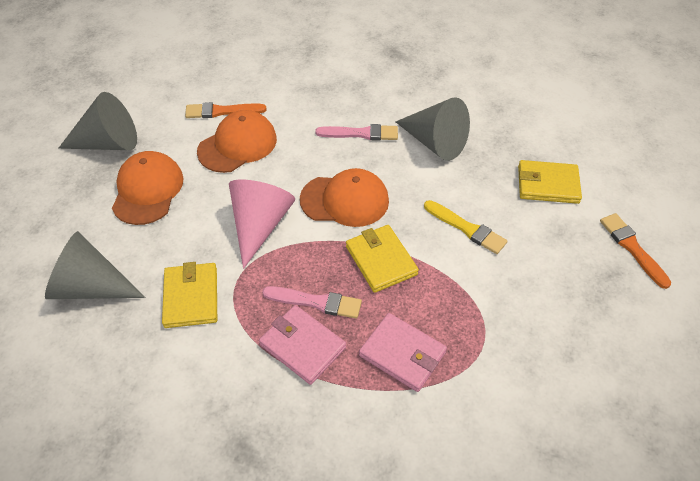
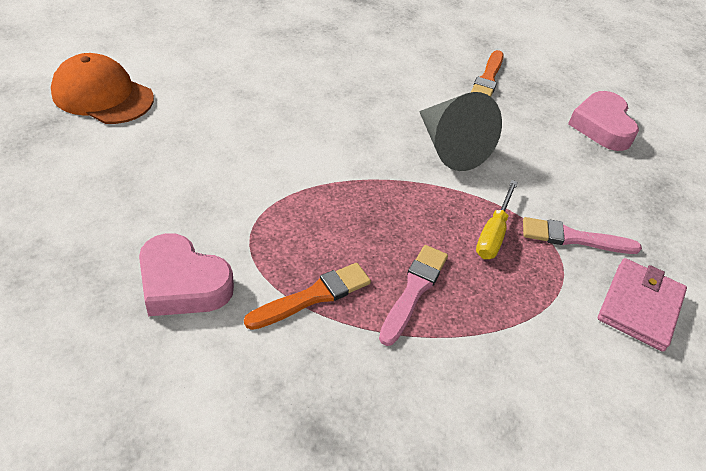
grey cone: 3 -> 1
orange cap: 3 -> 1
pink cone: 1 -> 0
pink heart: 0 -> 2
pink wallet: 2 -> 1
yellow brush: 1 -> 0
yellow screwdriver: 0 -> 1
yellow wallet: 3 -> 0

